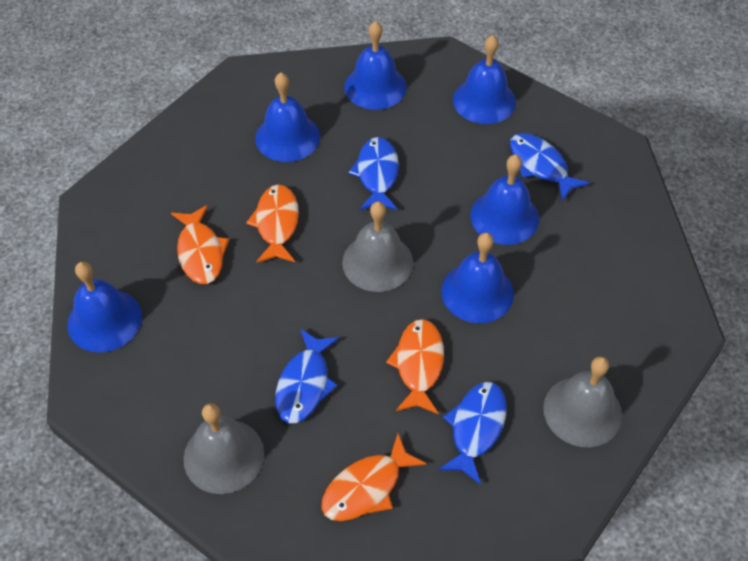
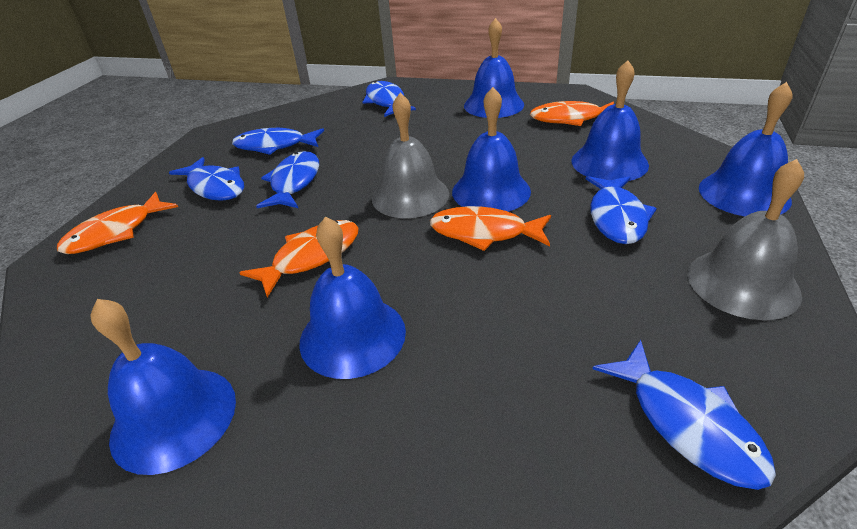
blue fish: 4 -> 6
grey bell: 3 -> 2

